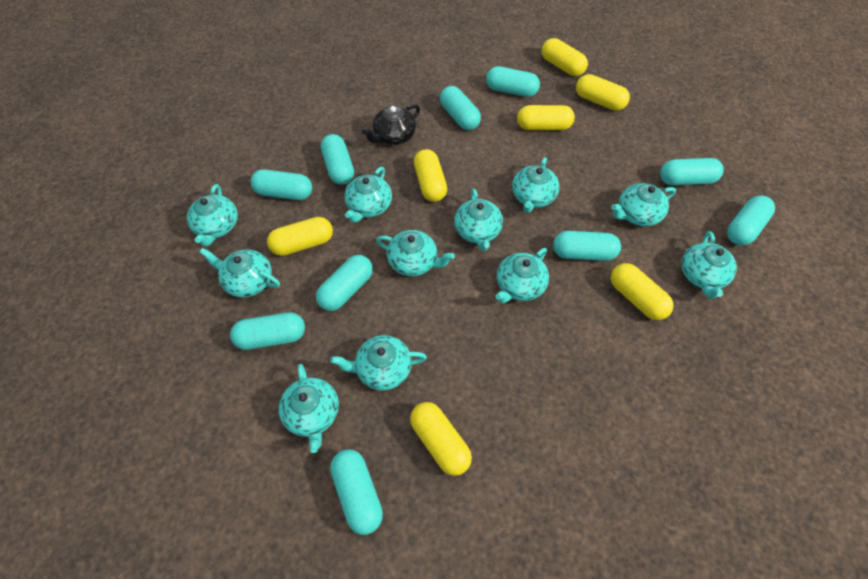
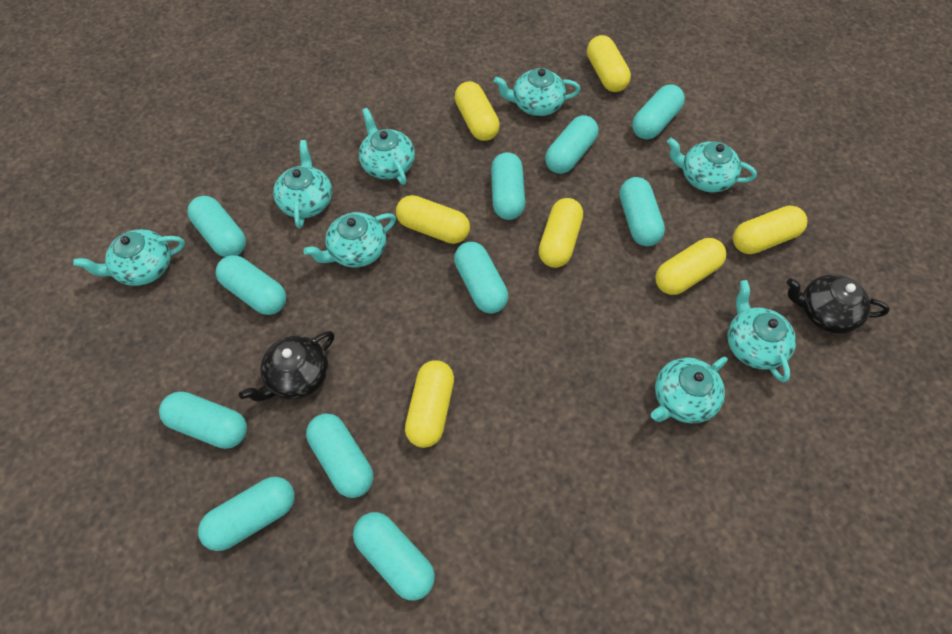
black teapot: 1 -> 2
turquoise capsule: 10 -> 11
turquoise teapot: 11 -> 8

